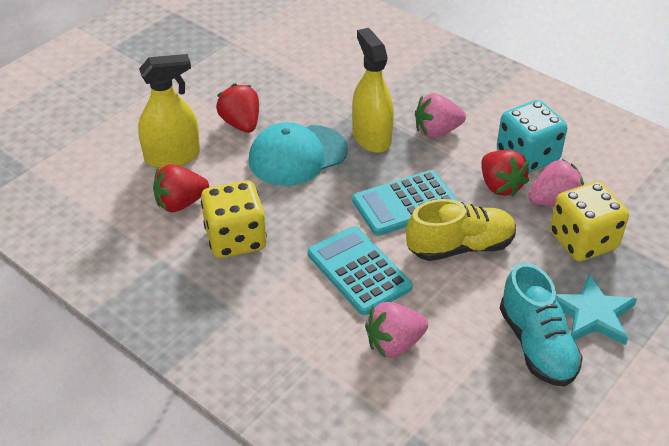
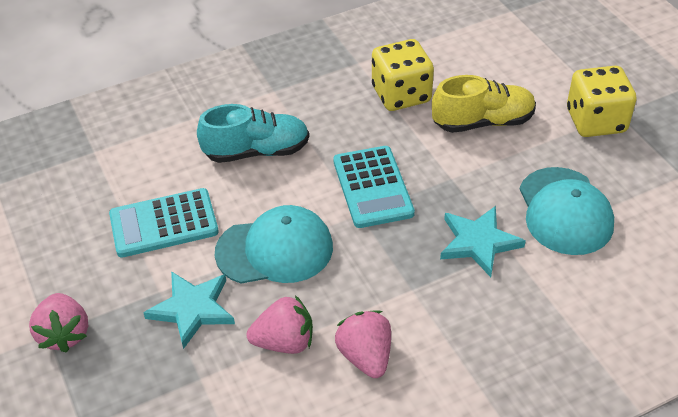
red strawberry: 3 -> 0
turquoise cap: 1 -> 2
turquoise dice: 1 -> 0
turquoise star: 1 -> 2
yellow spray bottle: 2 -> 0

